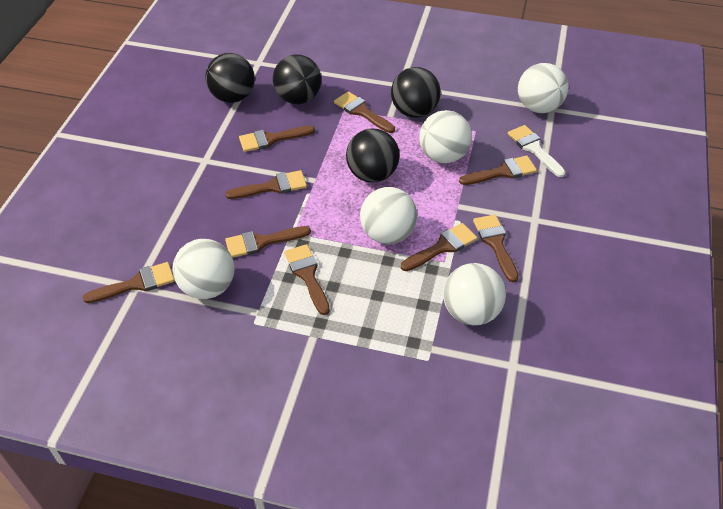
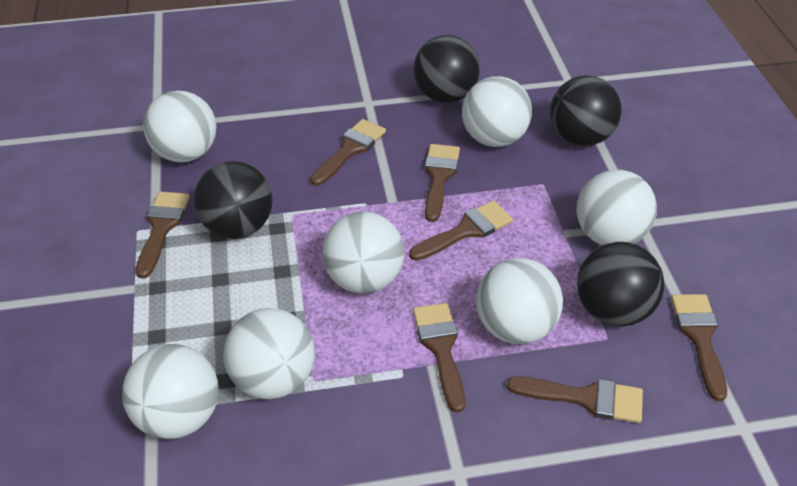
brown brush: 9 -> 7
white ball: 5 -> 7
white brush: 1 -> 0

